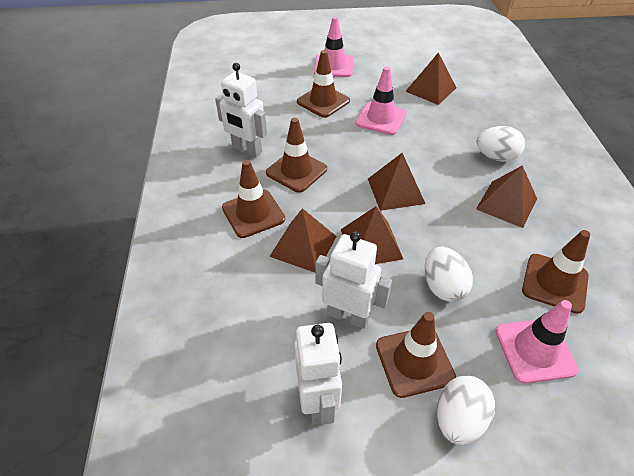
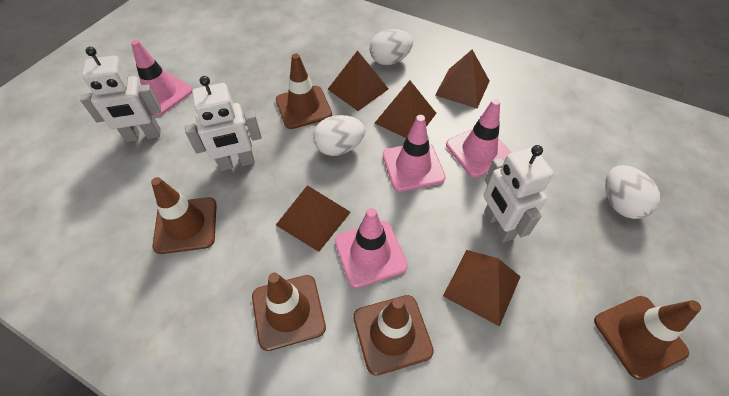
pink traffic cone: 3 -> 4

